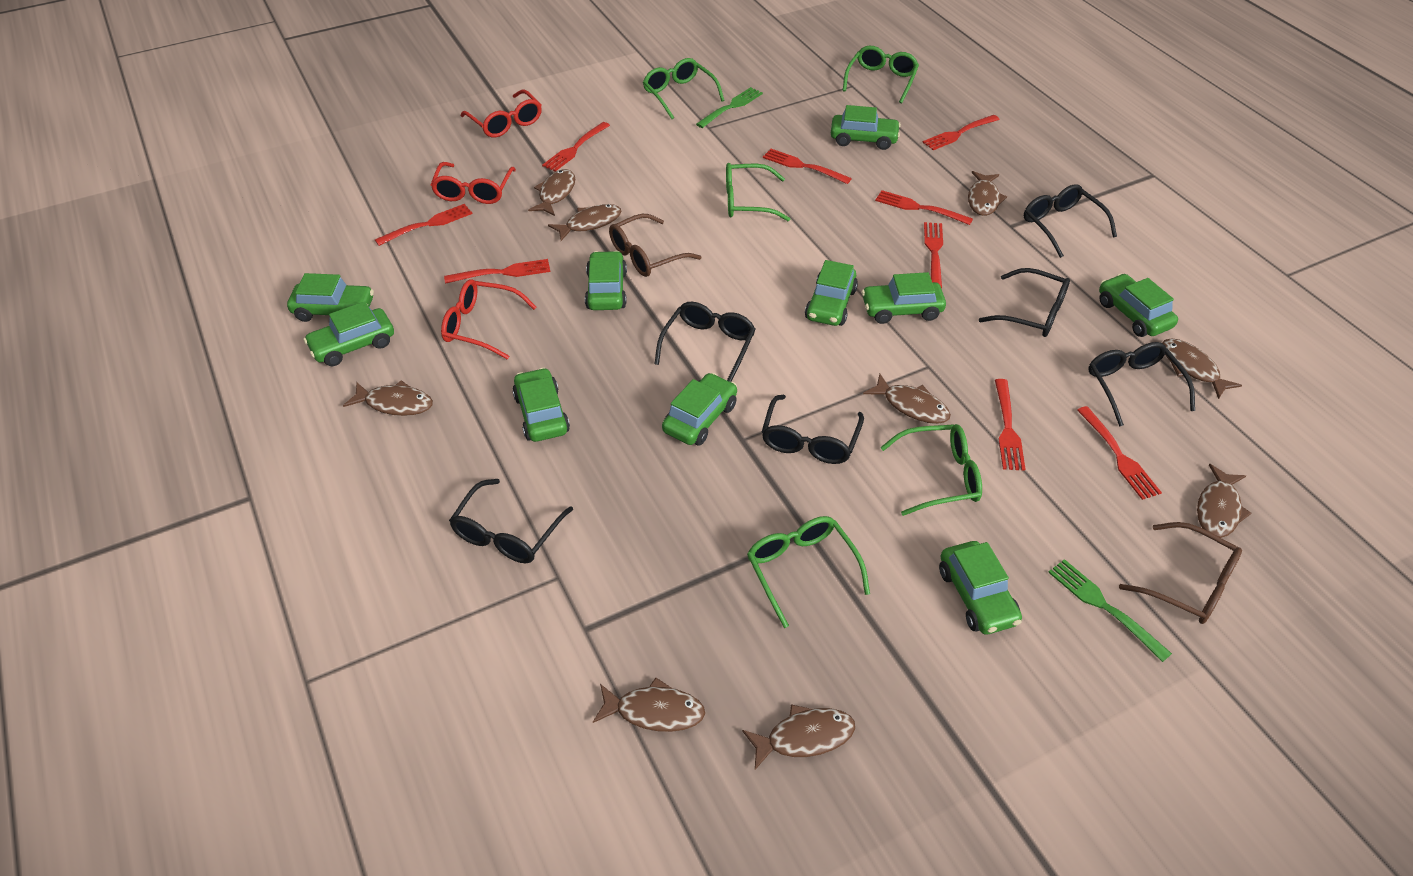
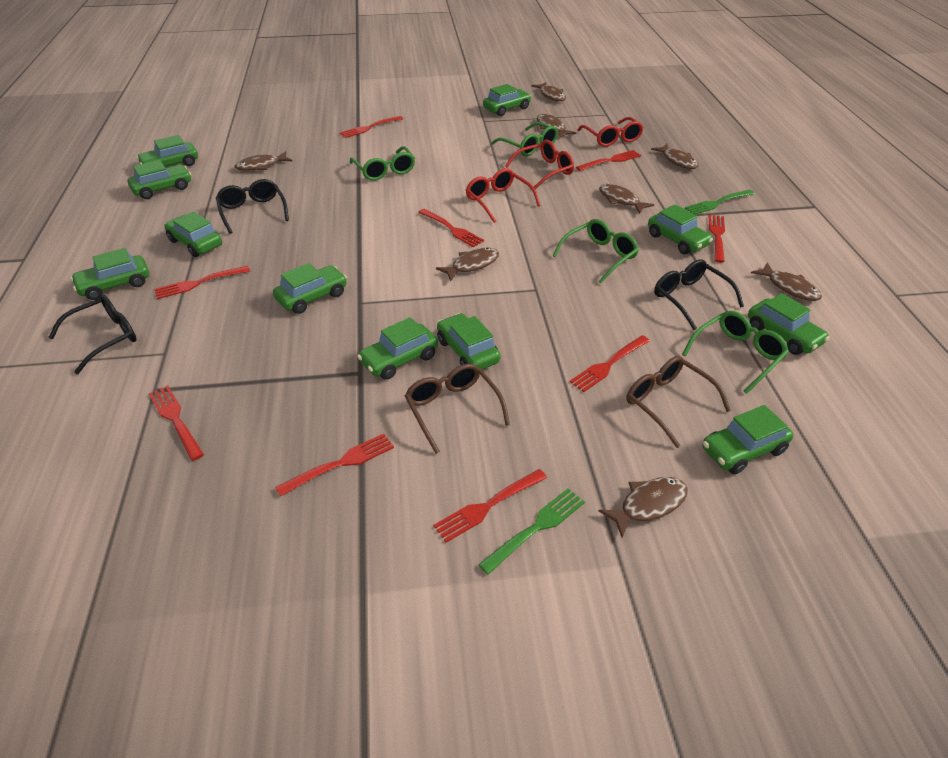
black glasses: 6 -> 3
brown fish: 9 -> 8
green car: 10 -> 11
green glasses: 5 -> 4

